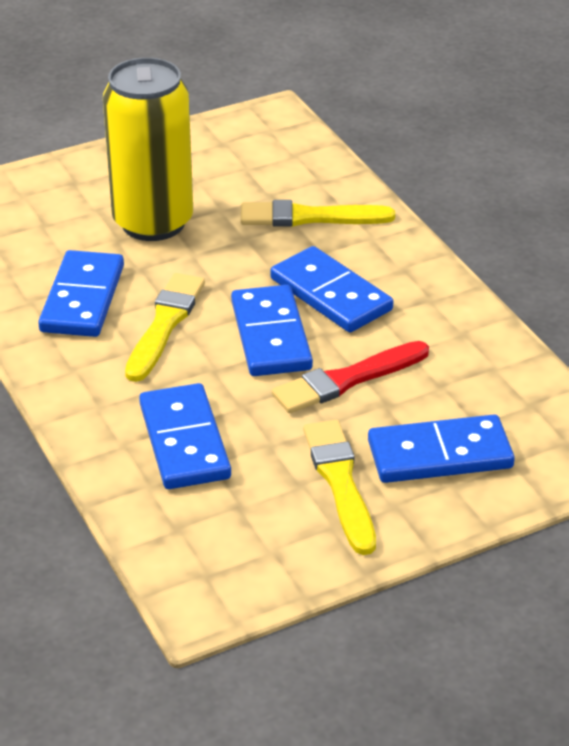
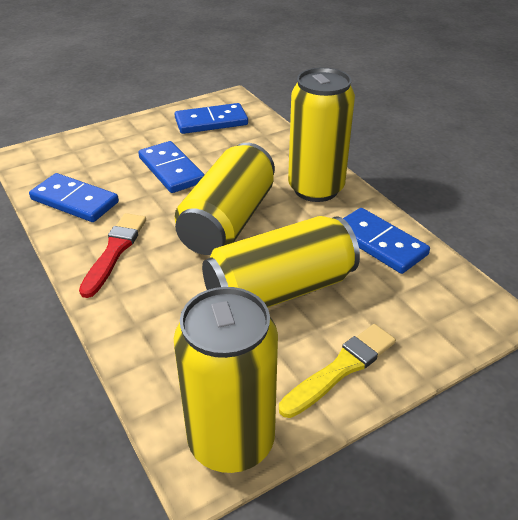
blue domino: 5 -> 4
yellow brush: 3 -> 1
yellow can: 1 -> 4

